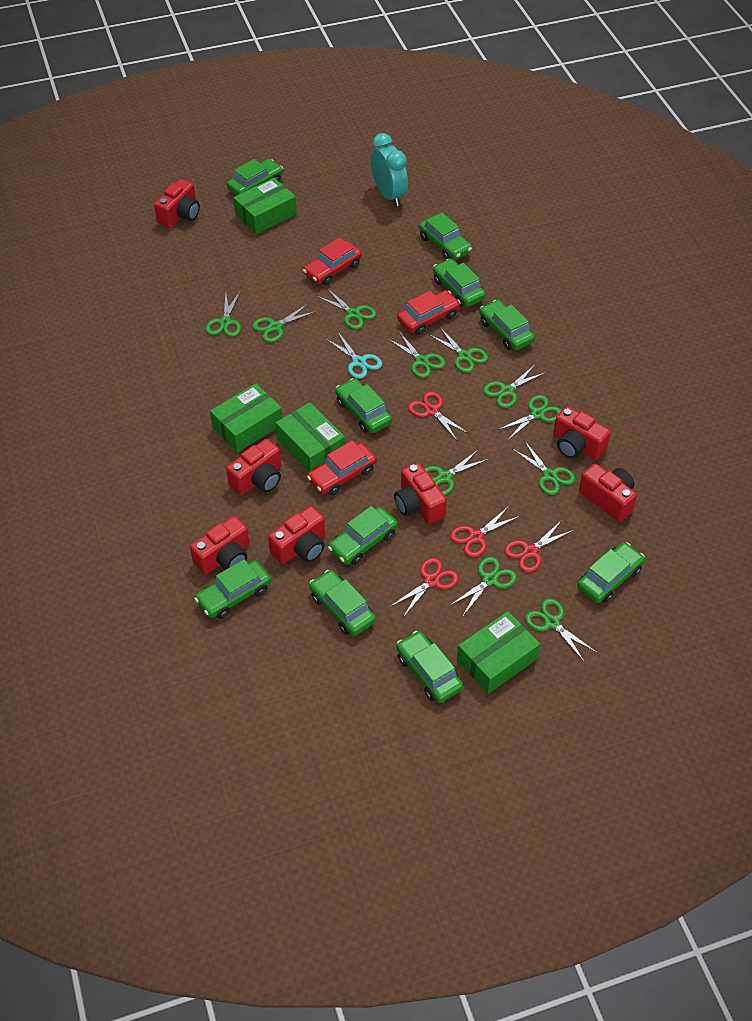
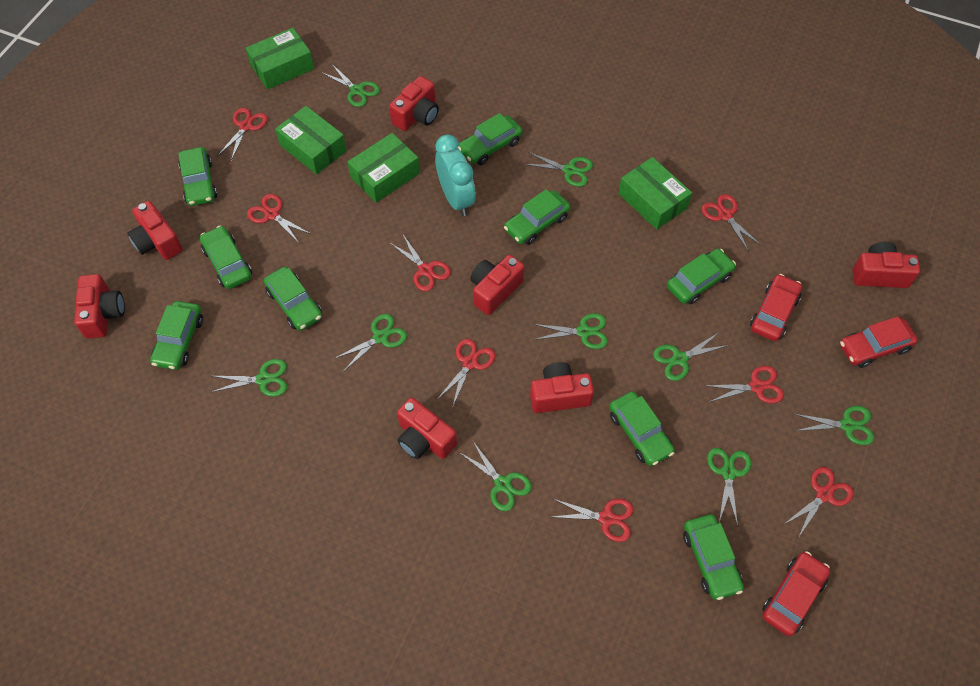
green car: 10 -> 9
green scissors: 11 -> 9
red scissors: 4 -> 8
turquoise scissors: 1 -> 0

